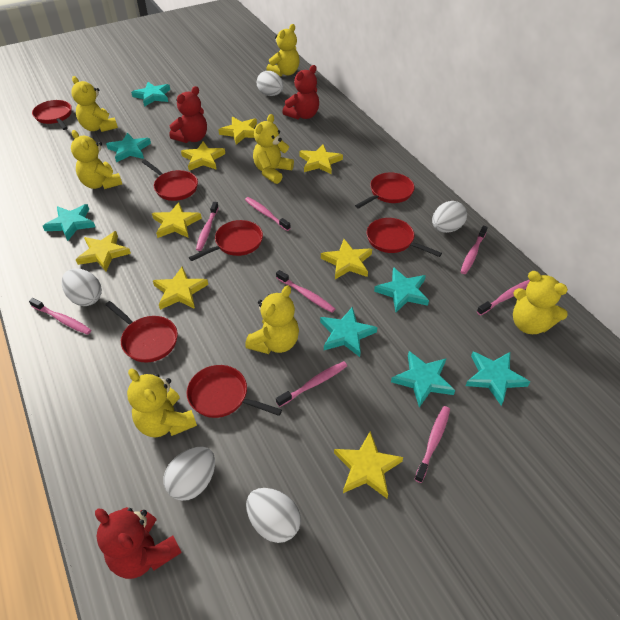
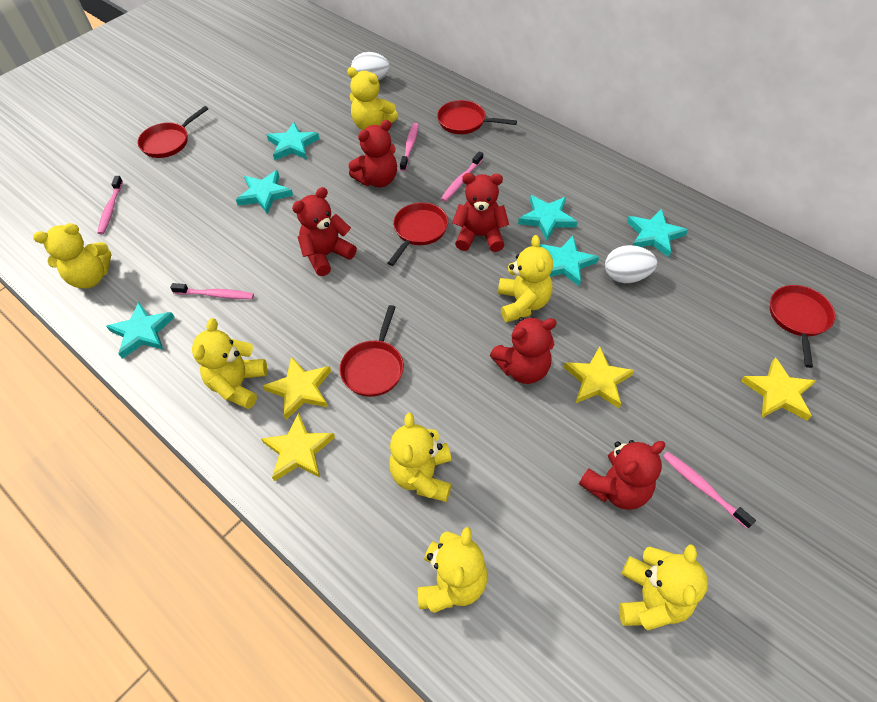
pink toothbrush: 8 -> 5
red pan: 7 -> 5
red teddy bear: 3 -> 5
turquoise star: 7 -> 6
white egg: 5 -> 2
yellow star: 8 -> 4

